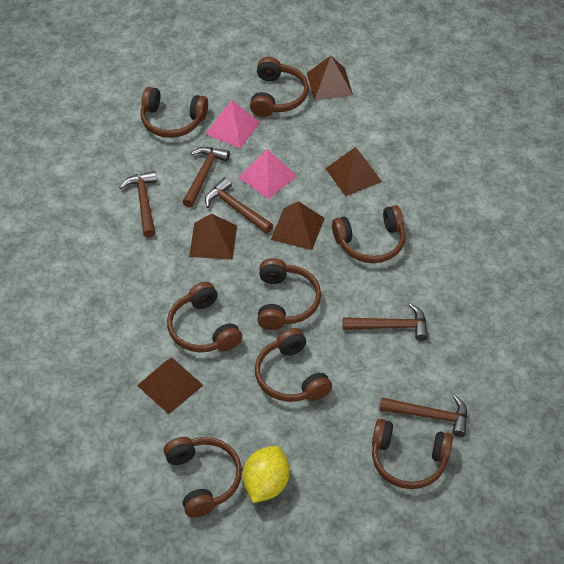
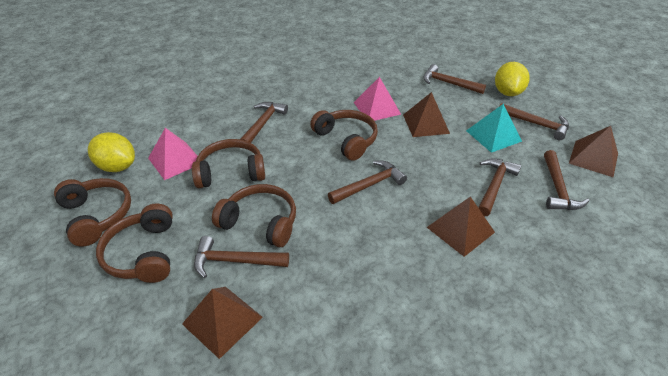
brown hammer: 5 -> 7
brown headphones: 8 -> 5
brown pyramid: 5 -> 4
turquoise pyramid: 0 -> 1
yellow lemon: 1 -> 2

